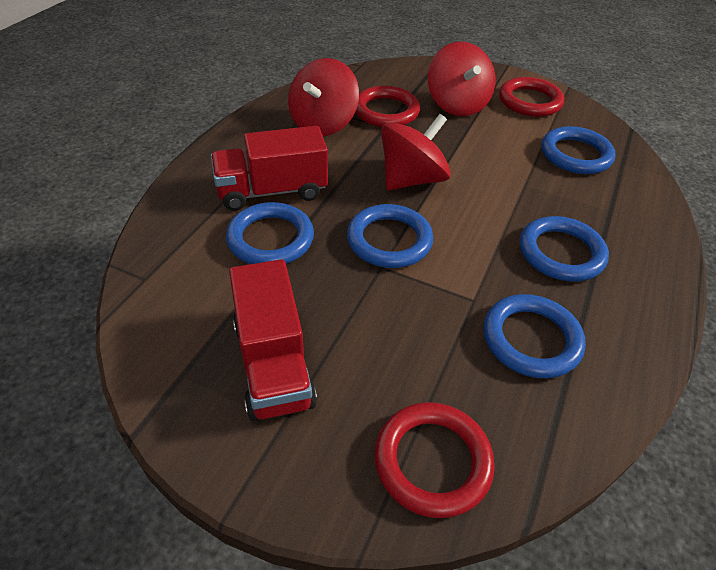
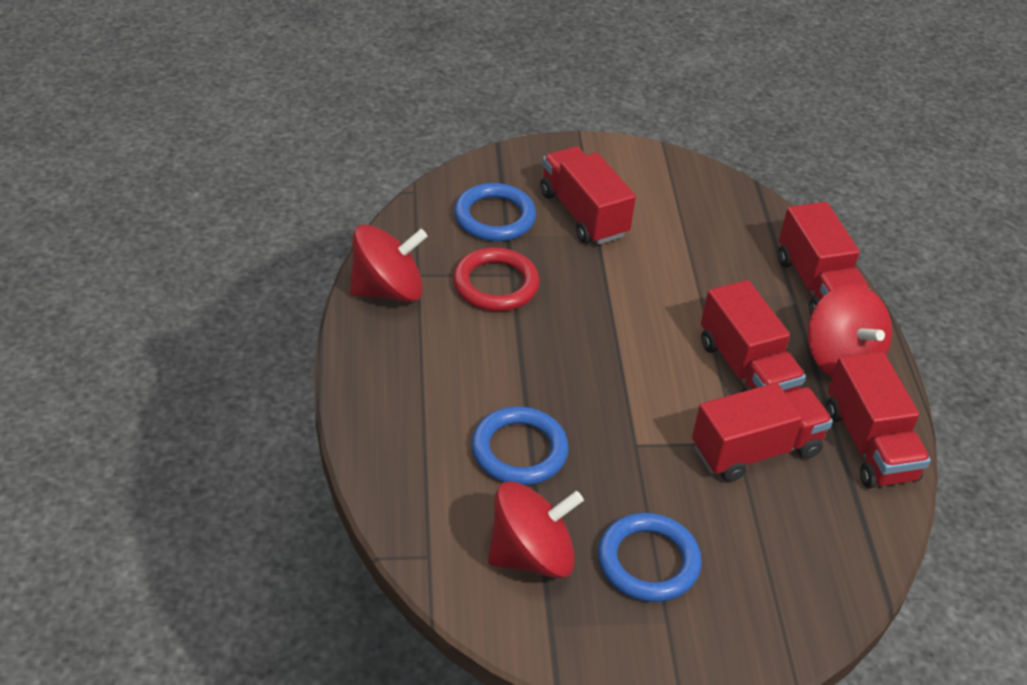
blue ring: 5 -> 3
red ring: 3 -> 1
red truck: 2 -> 5

